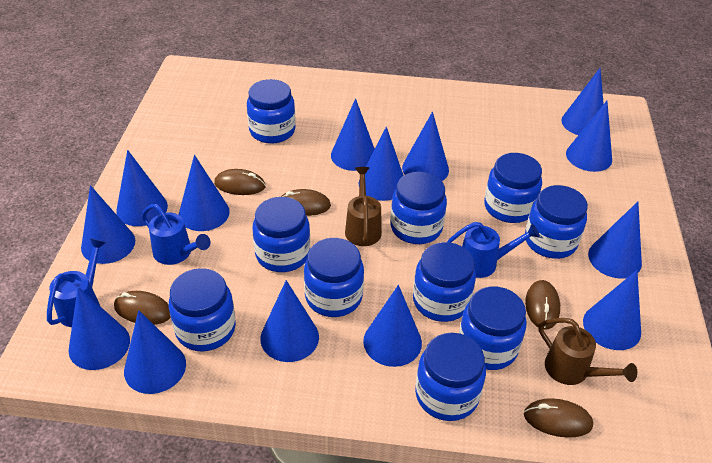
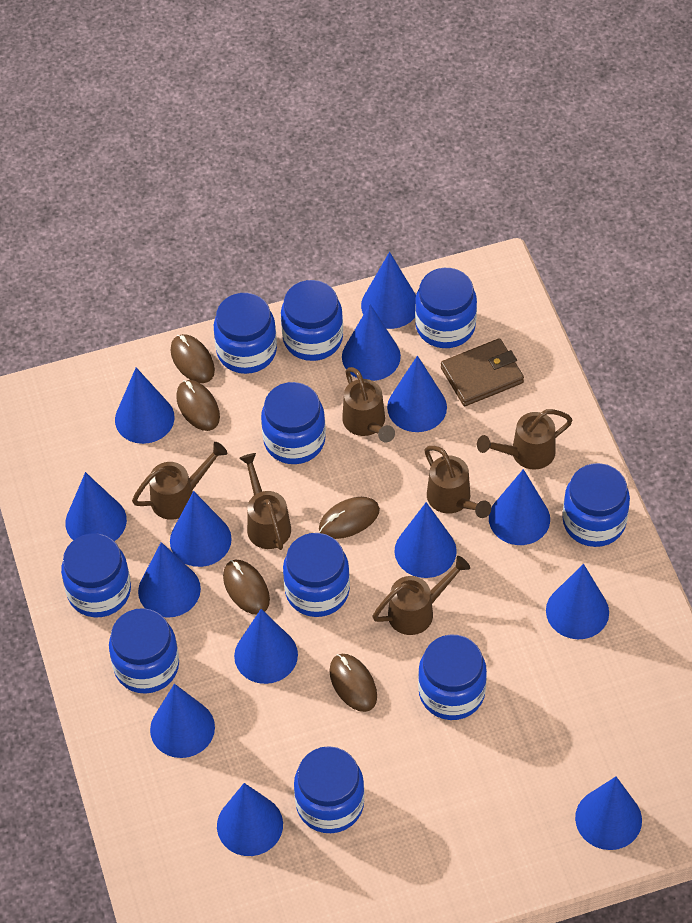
blue watering can: 3 -> 0
brown wallet: 0 -> 1
brown watering can: 2 -> 6

